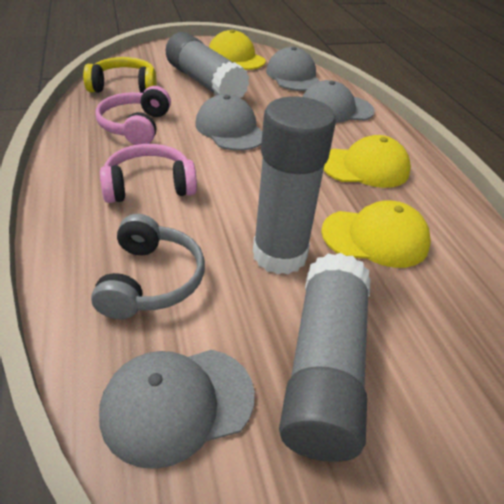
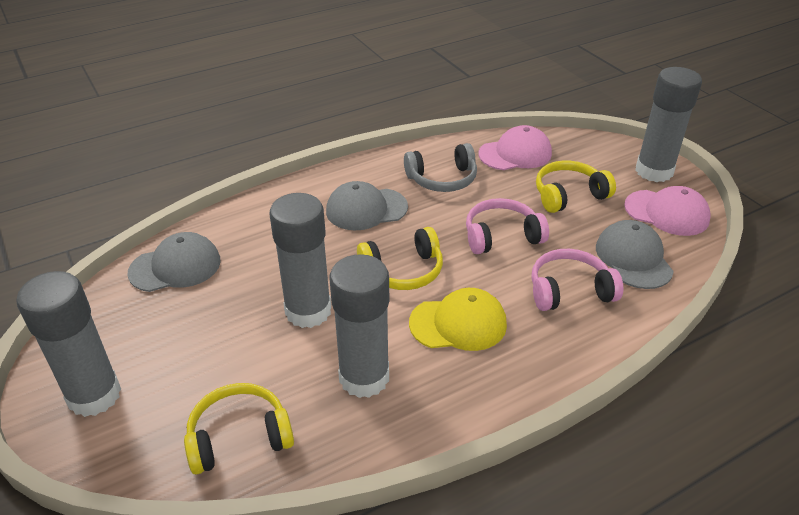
grey cap: 4 -> 3
grey glue stick: 3 -> 4
pink cap: 0 -> 2
yellow cap: 3 -> 1
yellow headphones: 1 -> 3

